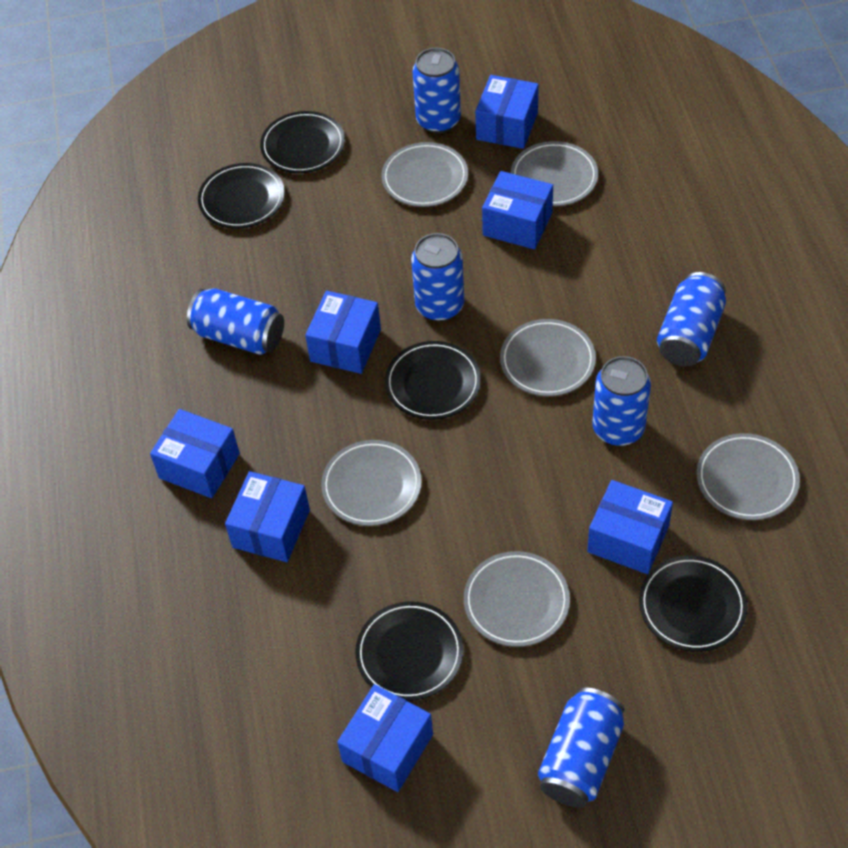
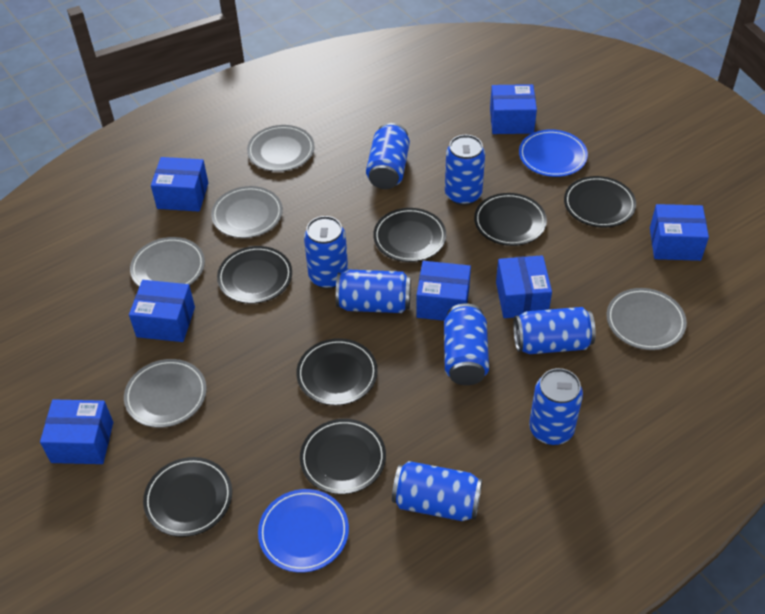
black plate: 5 -> 7
blue can: 6 -> 8
blue plate: 0 -> 2
grey plate: 6 -> 5

